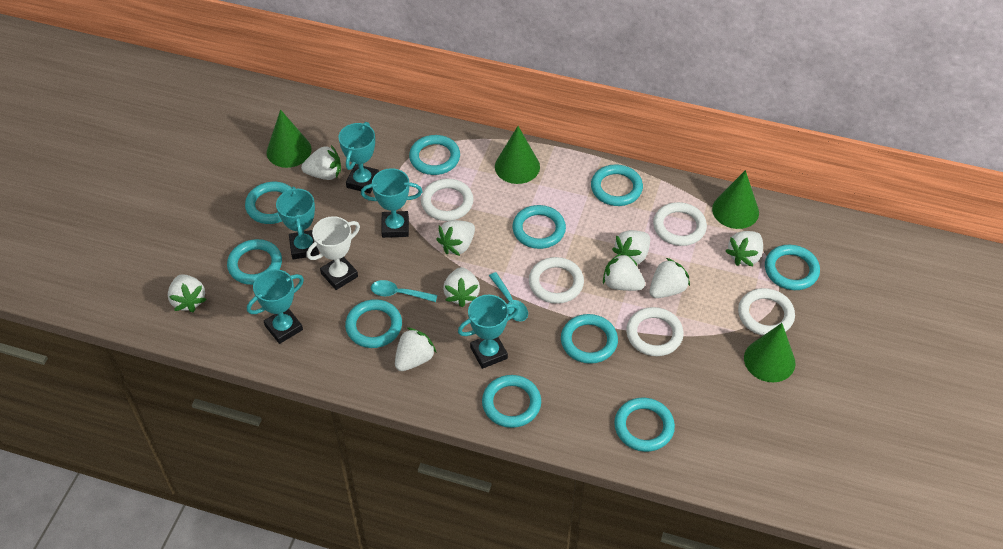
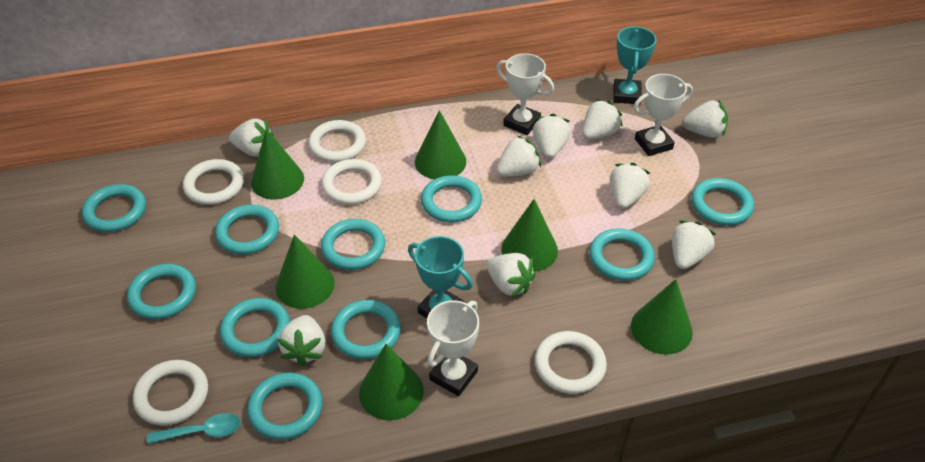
green cone: 4 -> 6
turquoise spoon: 2 -> 1
turquoise trophy: 5 -> 2
white trophy: 1 -> 3

